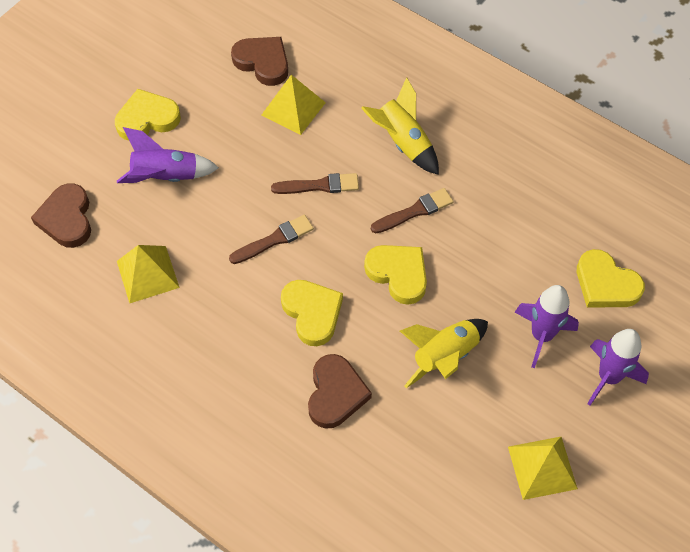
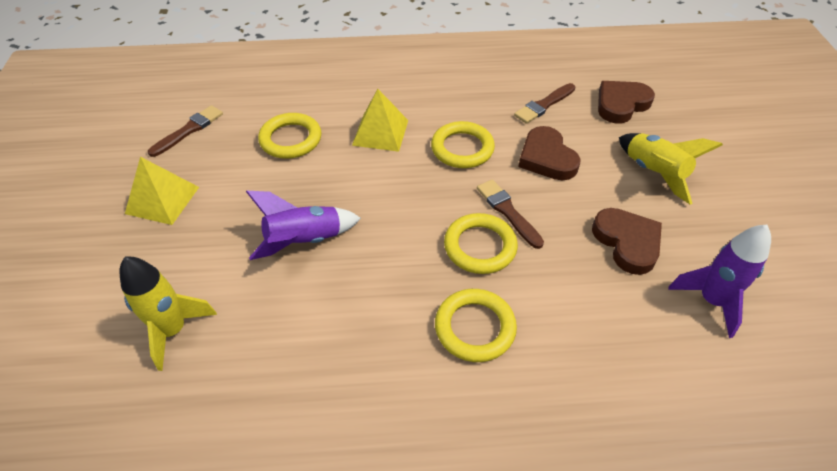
purple rocket: 3 -> 2
yellow heart: 4 -> 0
yellow pyramid: 3 -> 2
yellow ring: 0 -> 4

